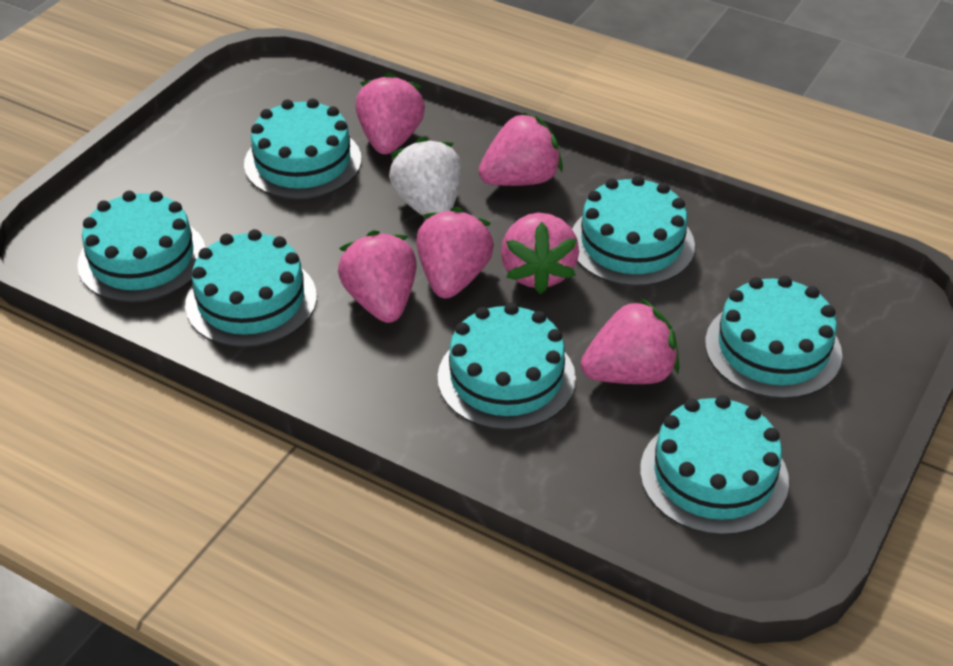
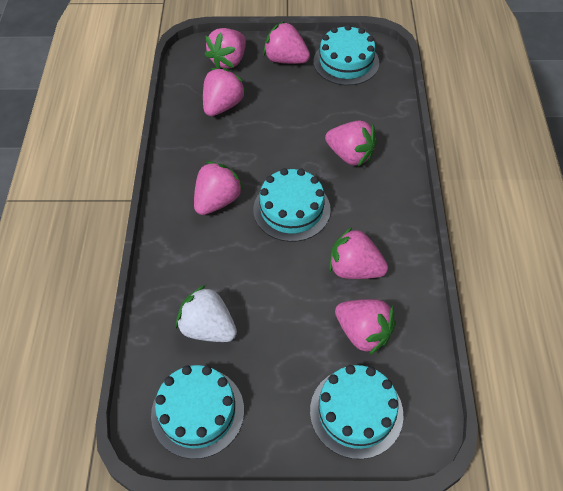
pink strawberry: 6 -> 7
turquoise cake: 7 -> 4

